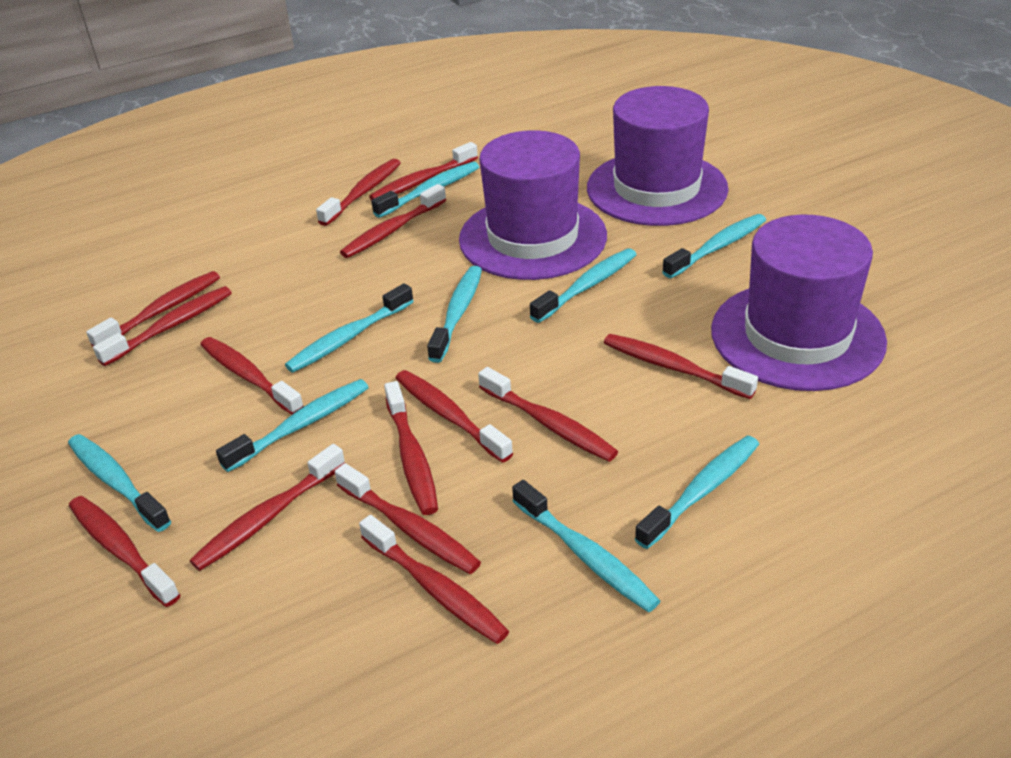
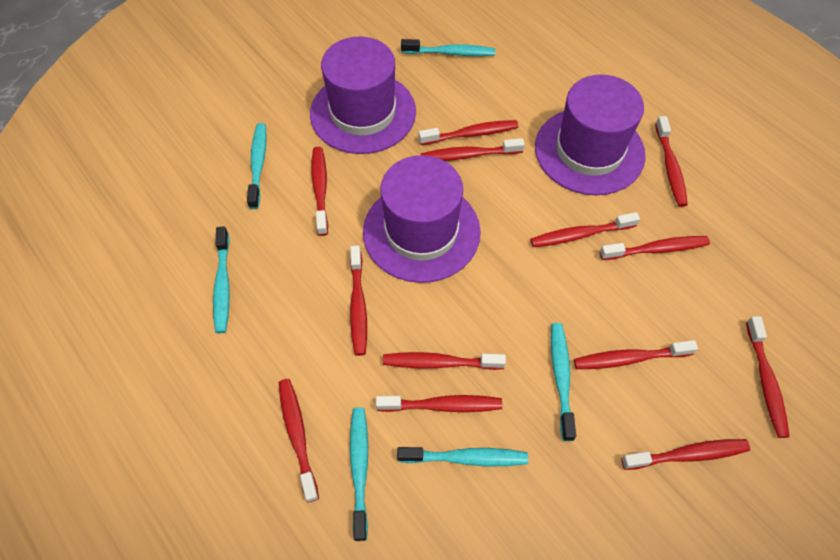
red toothbrush: 14 -> 13
turquoise toothbrush: 9 -> 6

